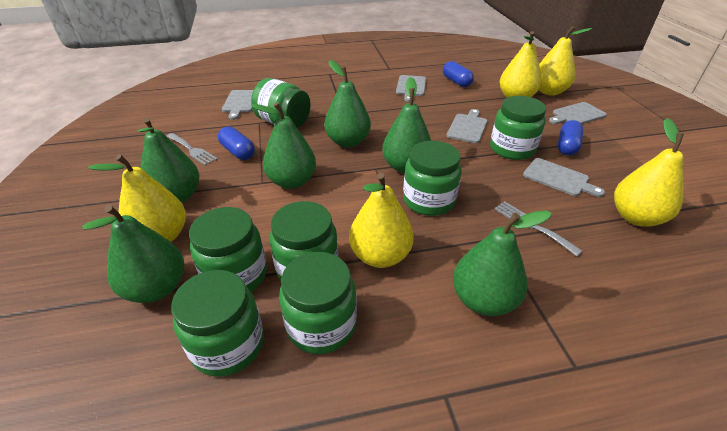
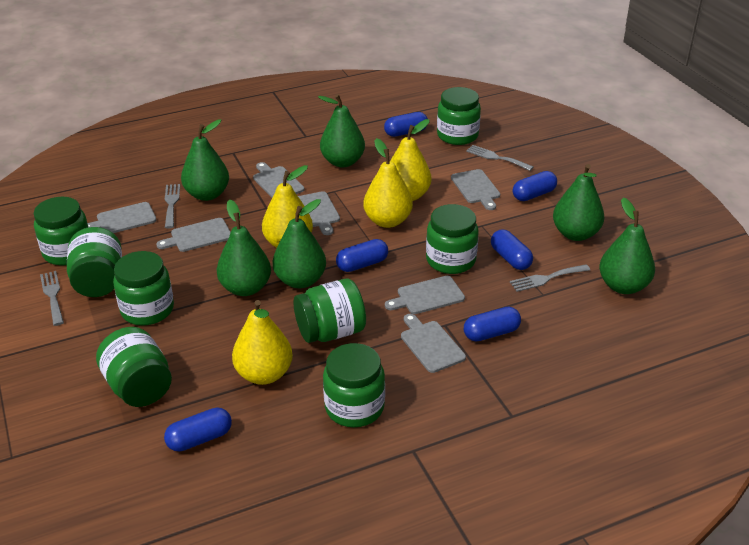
blue capsule: 3 -> 6
green jar: 7 -> 8
grey cutting board: 5 -> 7
grey fork: 2 -> 4
yellow pear: 5 -> 4

